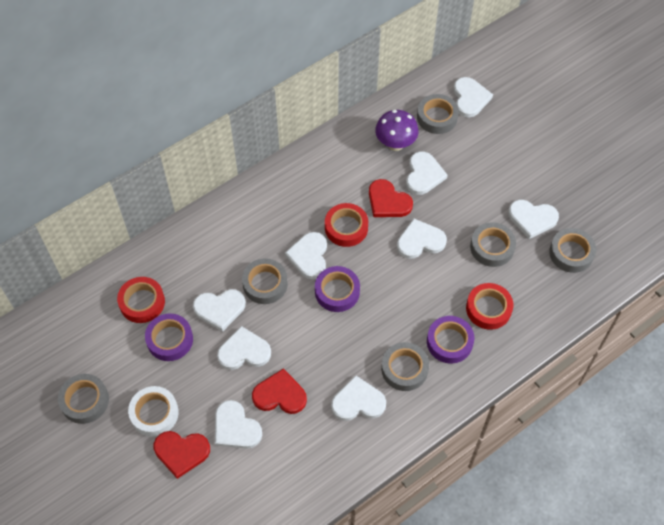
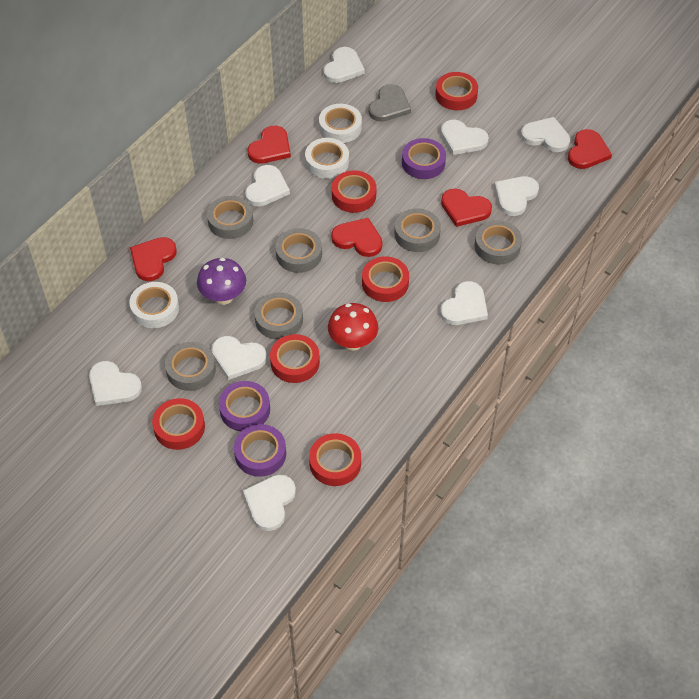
grey heart: 0 -> 1
red heart: 3 -> 5
red mushroom: 0 -> 1
red tape: 3 -> 6
white tape: 1 -> 3

